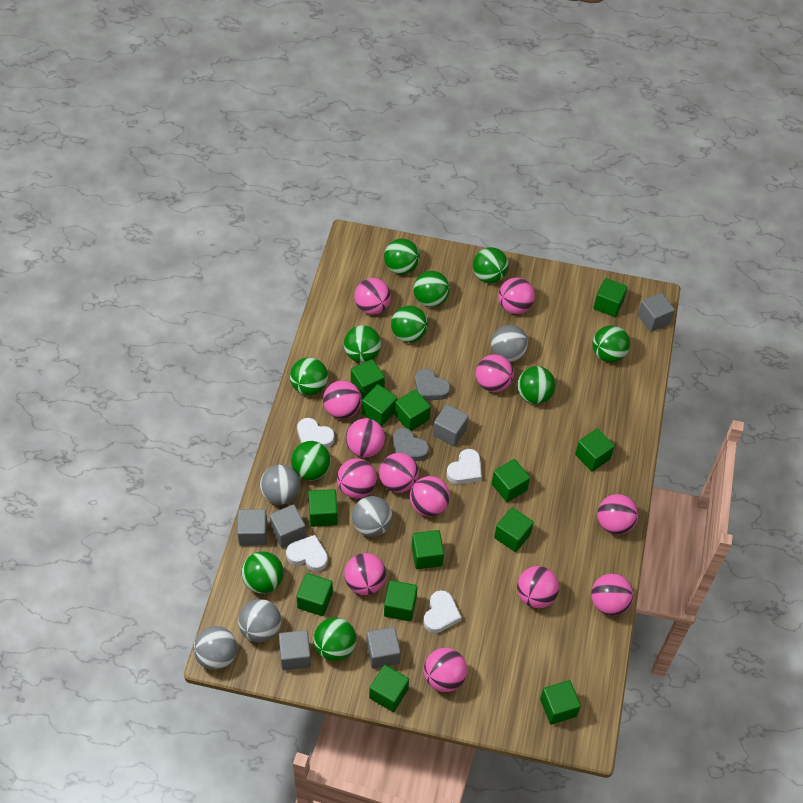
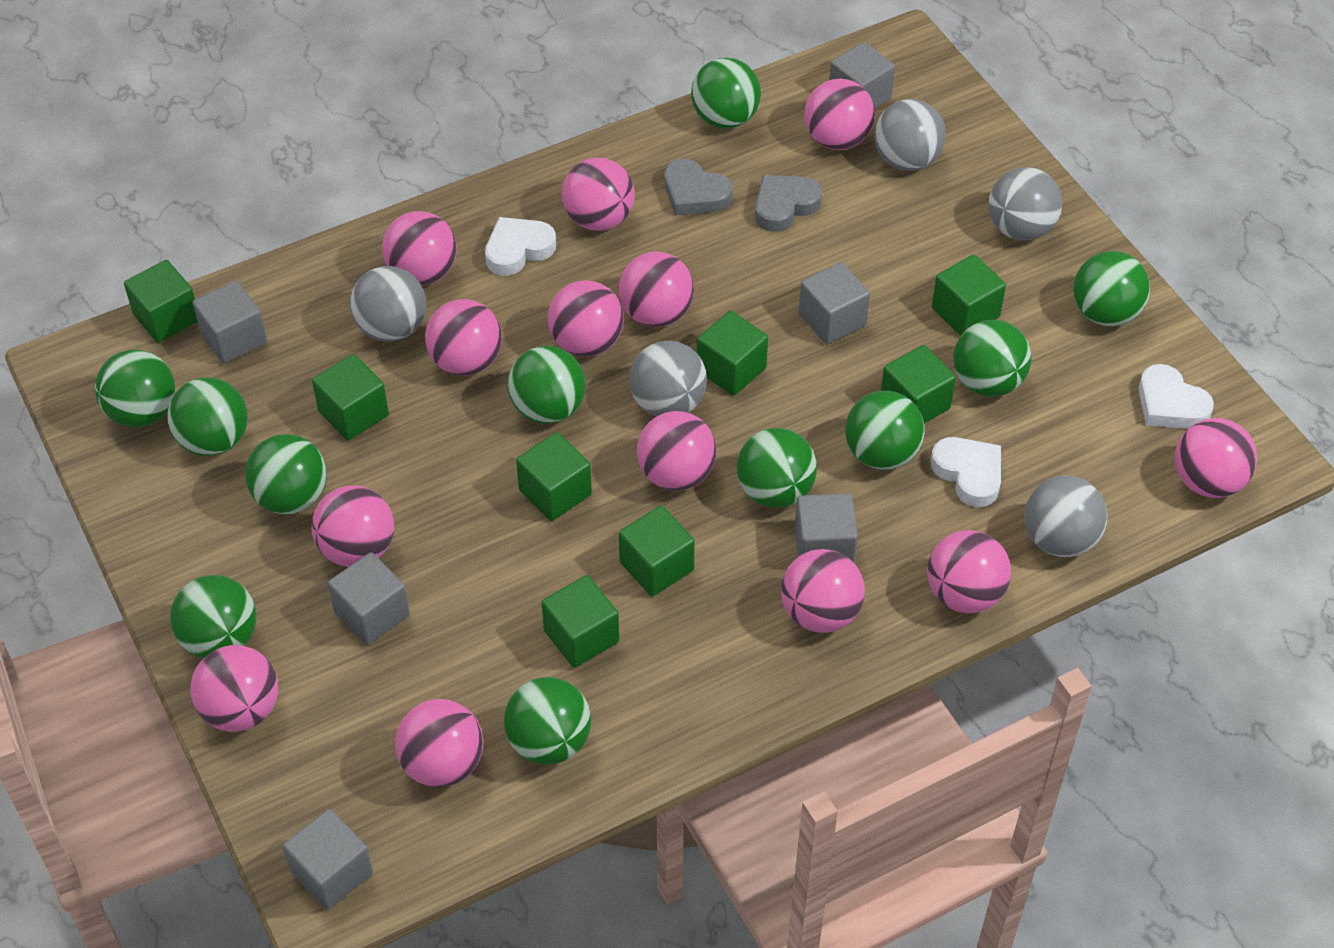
green cube: 13 -> 8
white heart: 4 -> 3

